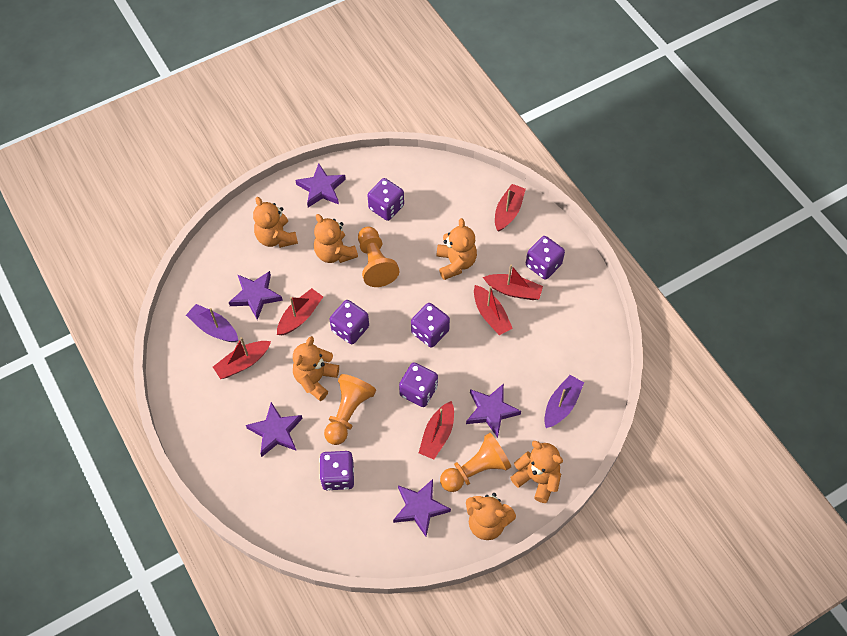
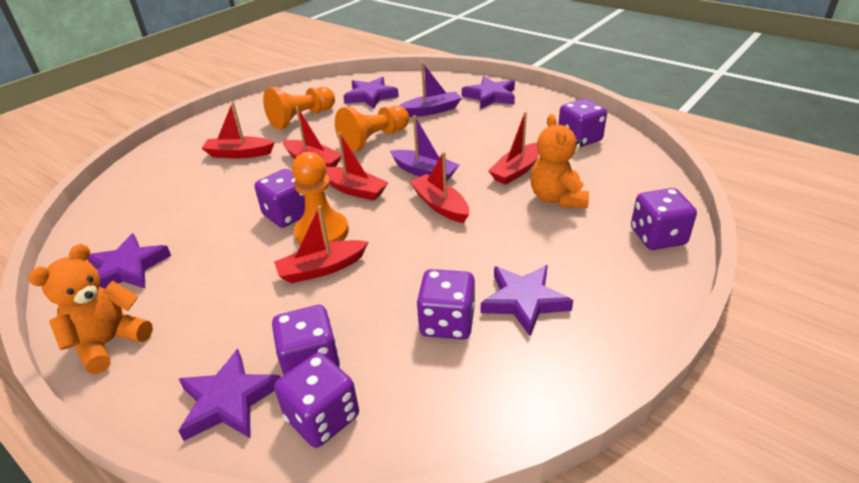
orange teddy bear: 6 -> 2

